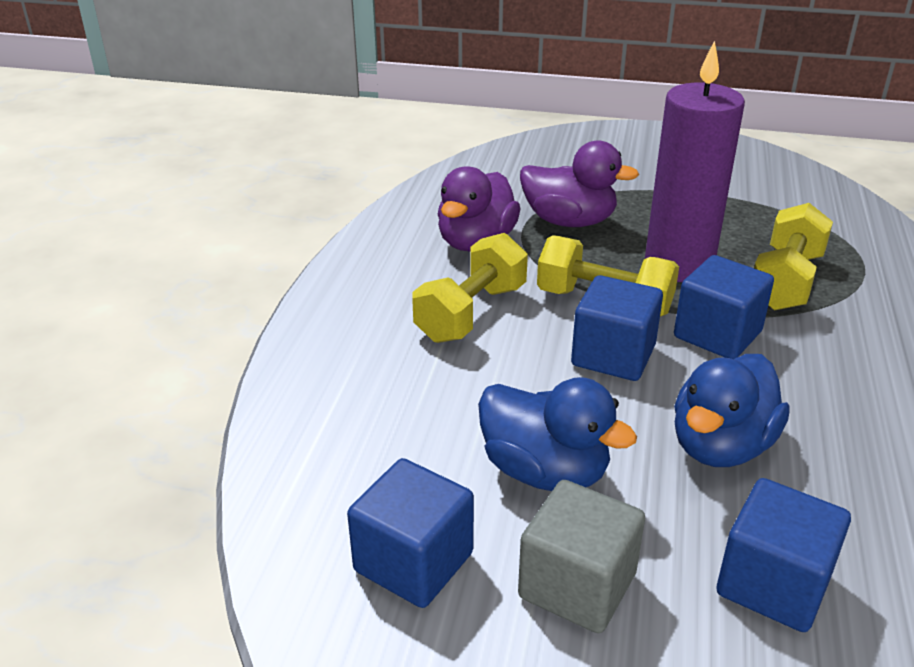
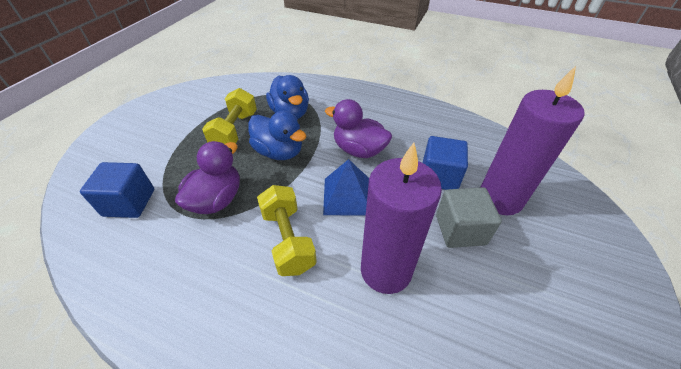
blue cube: 4 -> 2
blue pyramid: 0 -> 1
purple candle: 1 -> 2
yellow dumbbell: 3 -> 2

